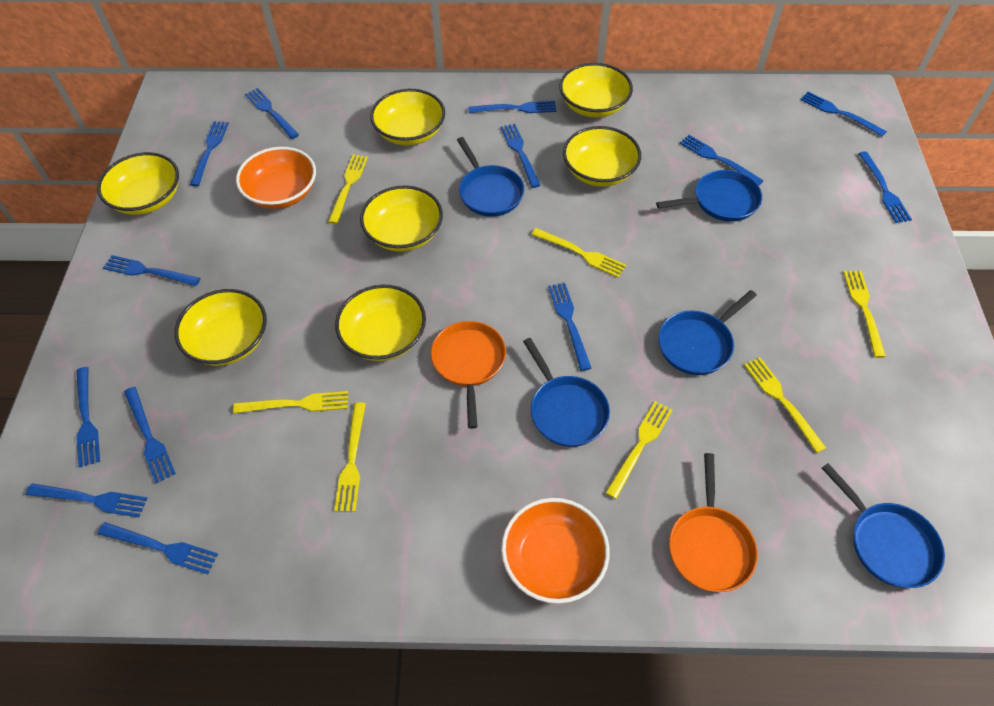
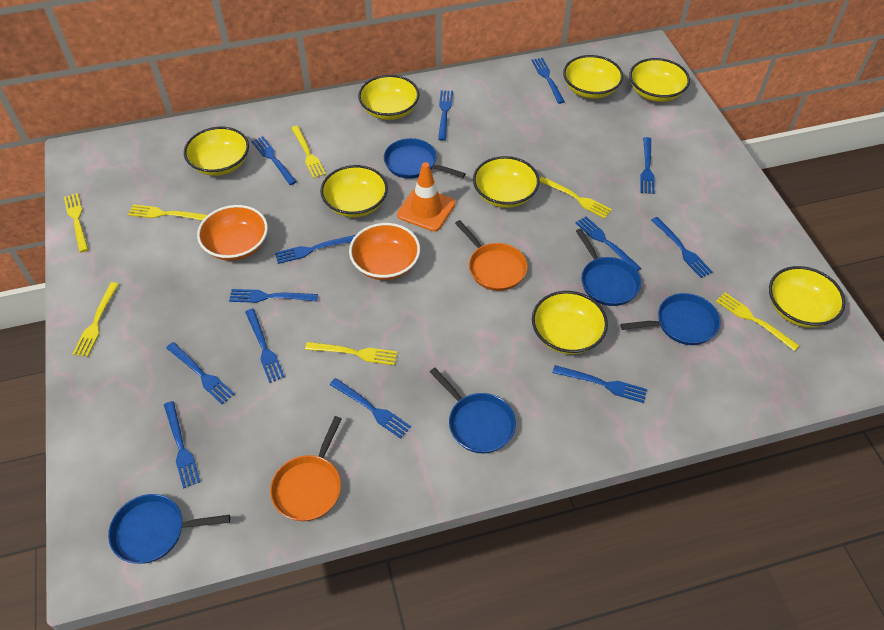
orange traffic cone: 0 -> 1
yellow bowl: 7 -> 8

